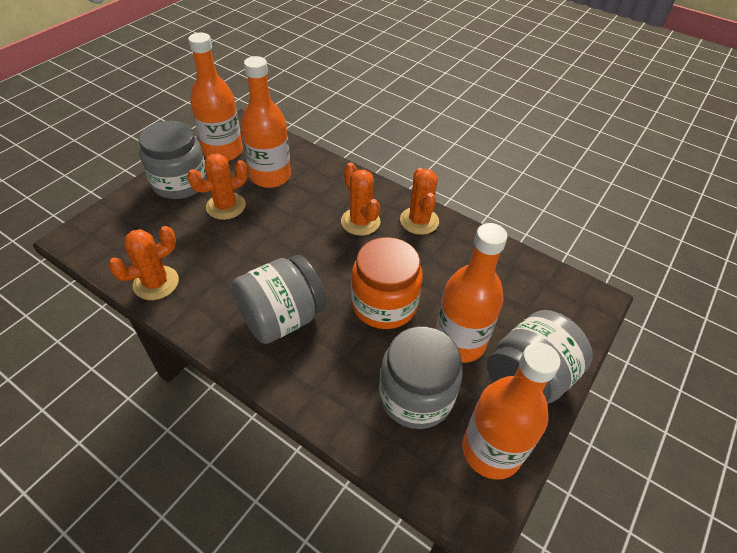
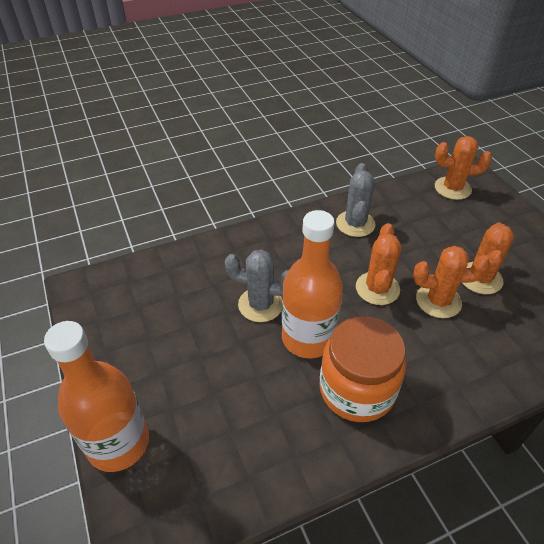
grey cactus: 0 -> 2
grey jar: 4 -> 0
orange bottle: 4 -> 2

